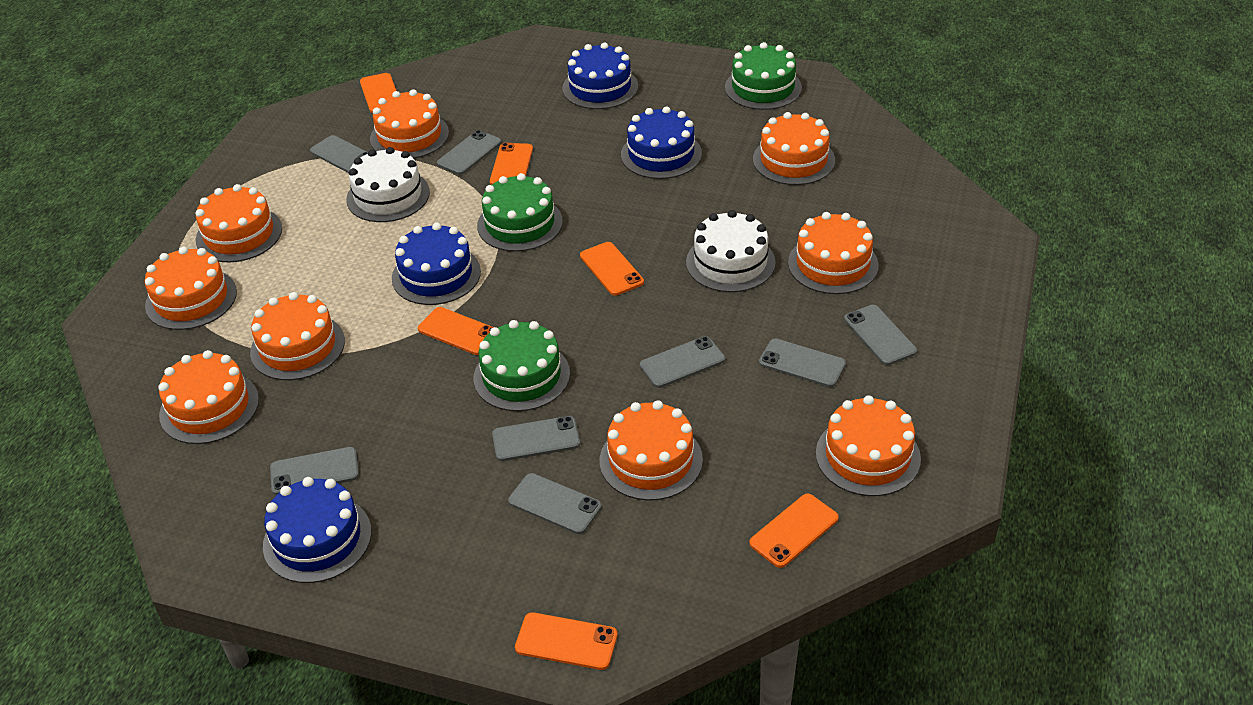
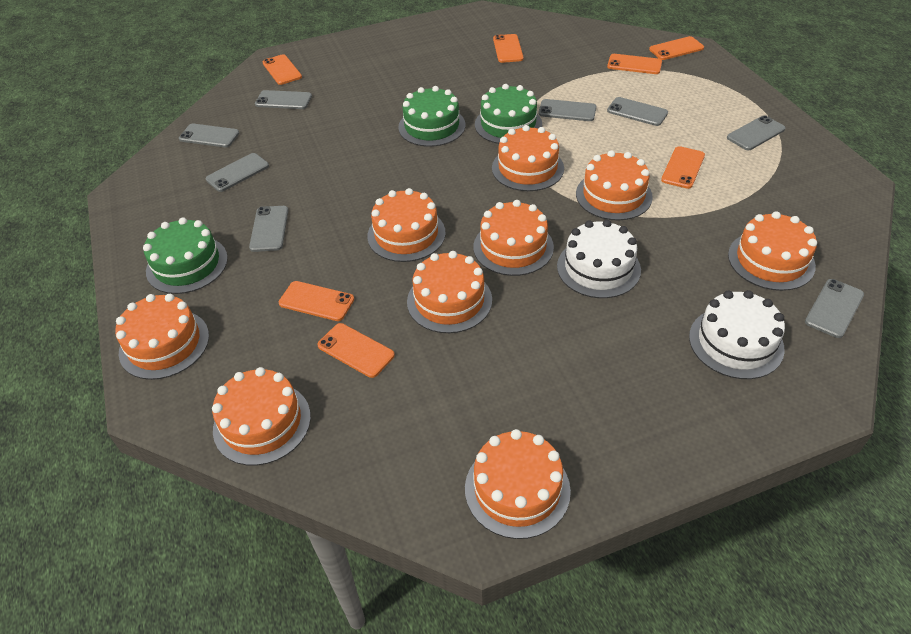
blue cake: 4 -> 0
orange phone: 6 -> 7

